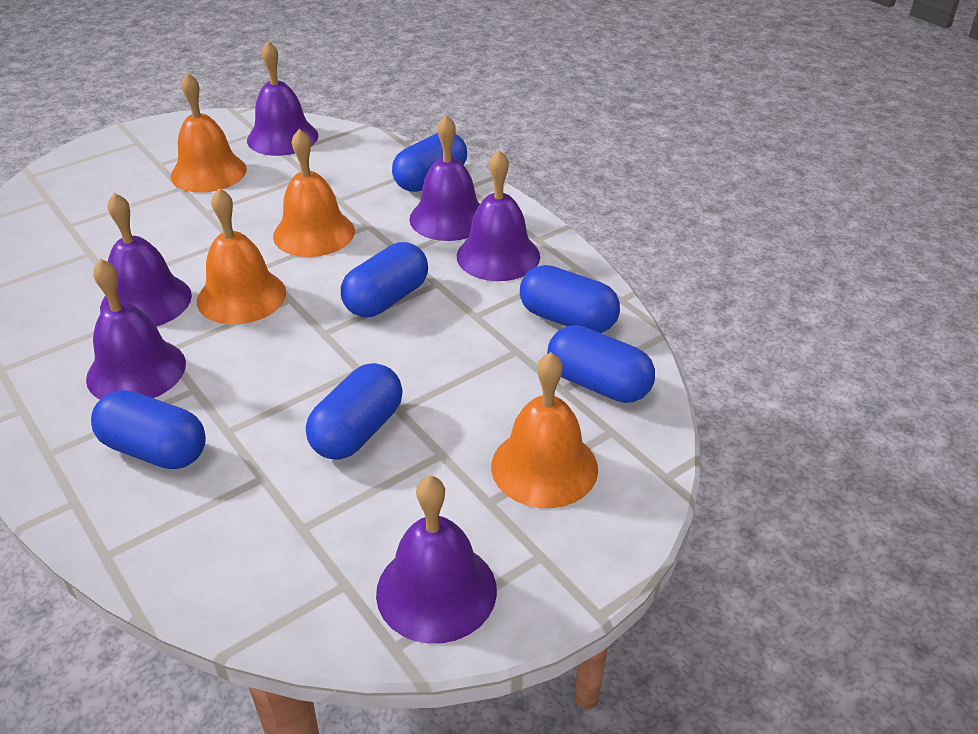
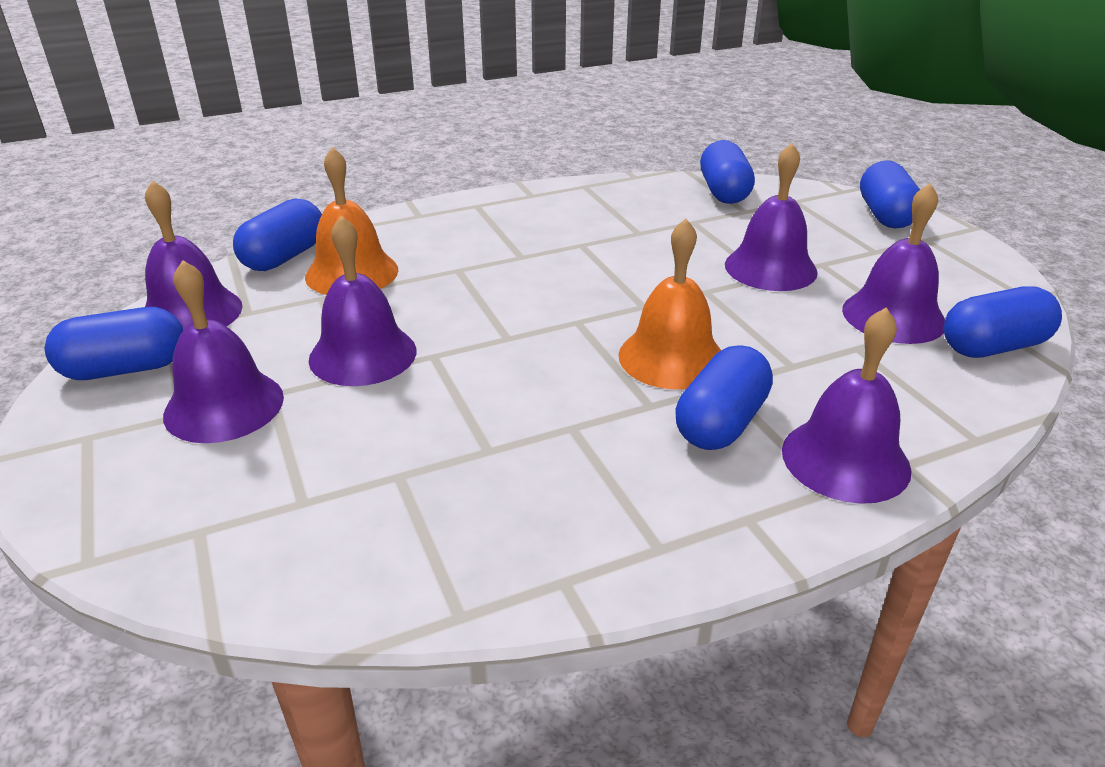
orange bell: 4 -> 2

